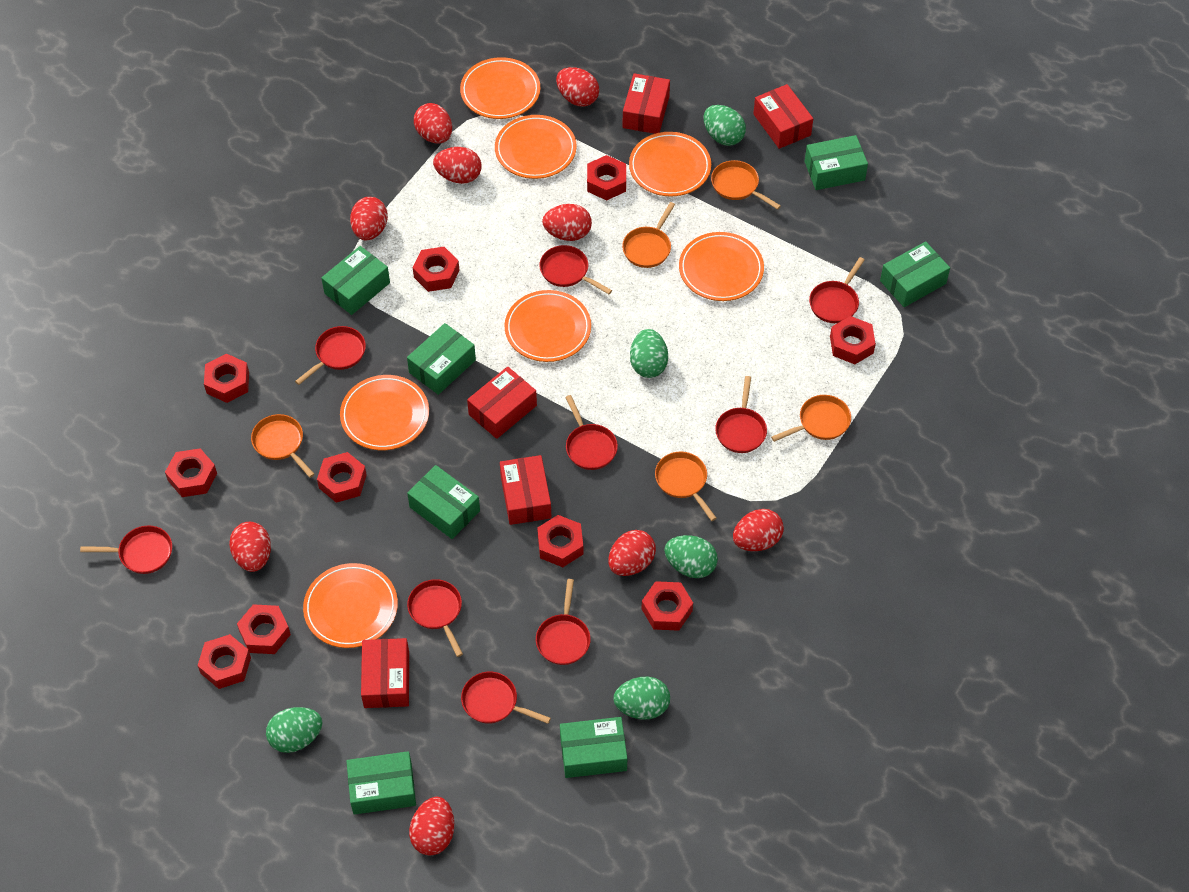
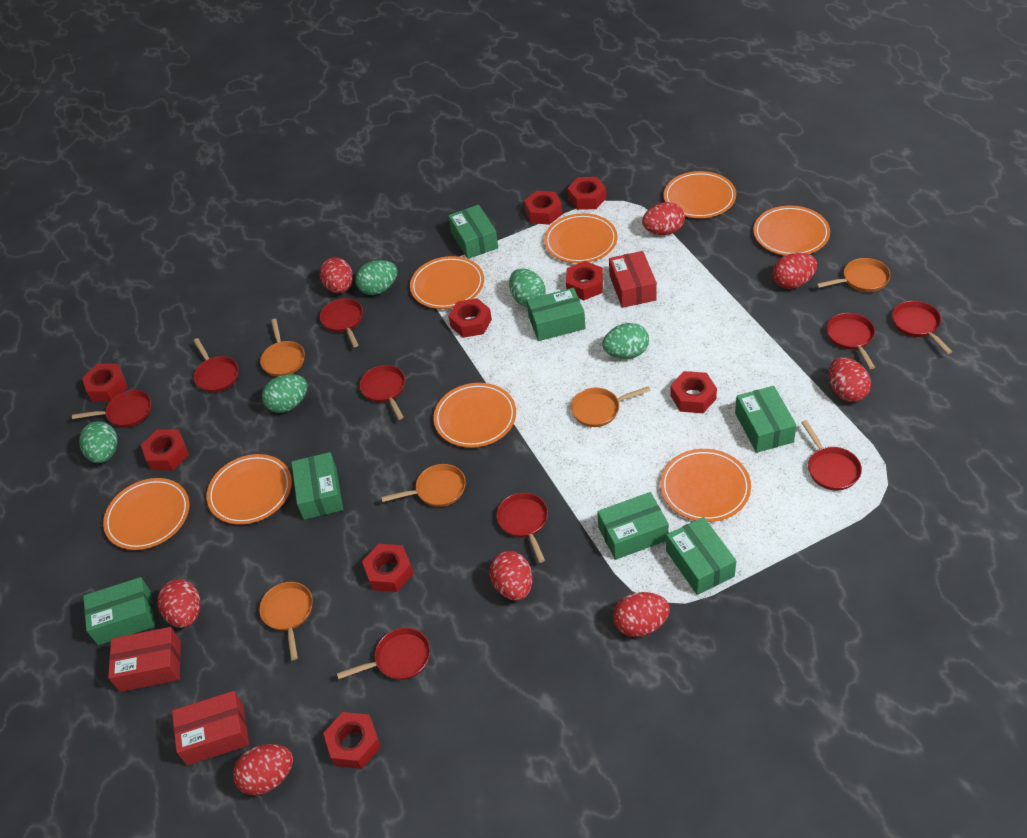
orange plate: 7 -> 8
red box: 5 -> 3
red egg: 9 -> 8
red nut: 10 -> 9

